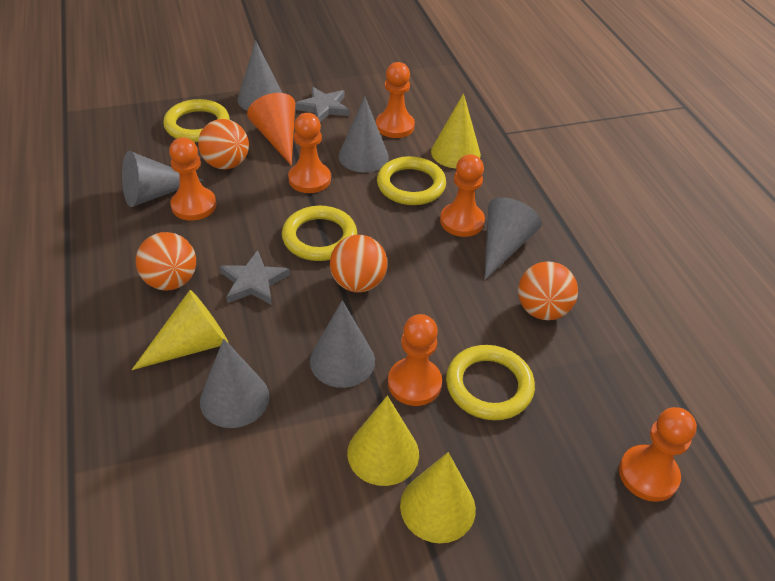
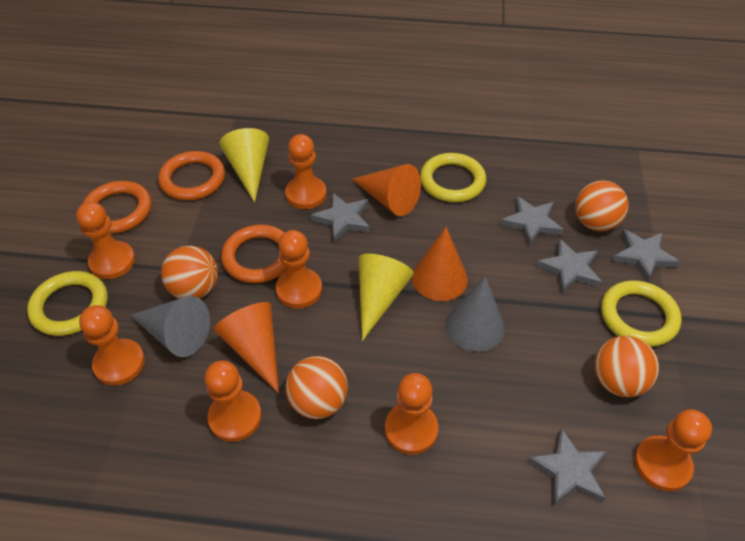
grey cone: 6 -> 2
grey star: 2 -> 5
orange cone: 1 -> 3
orange pawn: 6 -> 7
orange ring: 0 -> 3
yellow cone: 4 -> 2
yellow ring: 4 -> 3

